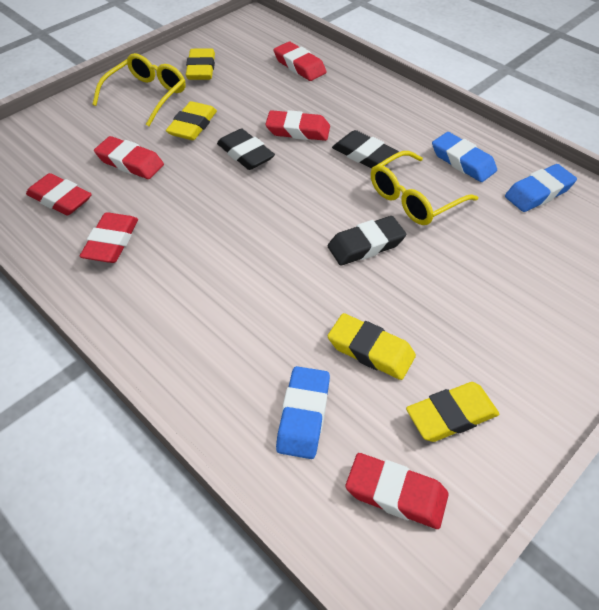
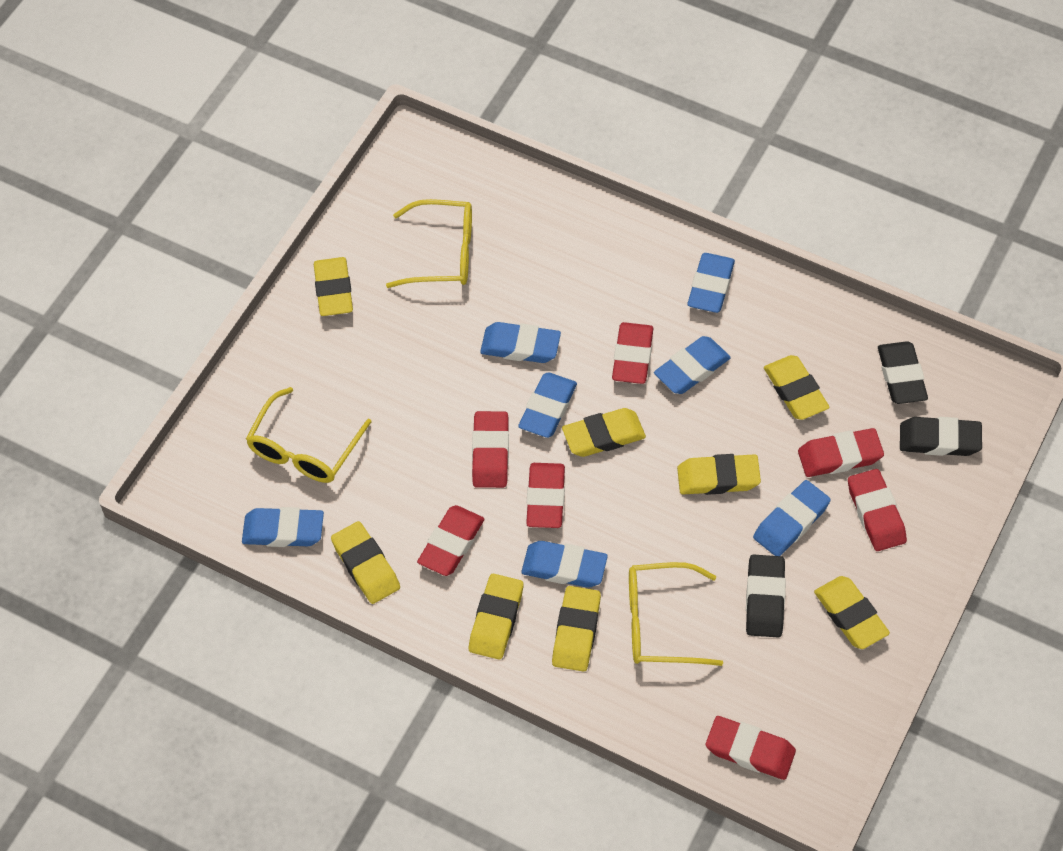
blue eraser: 3 -> 7
red eraser: 6 -> 7
yellow eraser: 4 -> 8
yellow glasses: 2 -> 3

